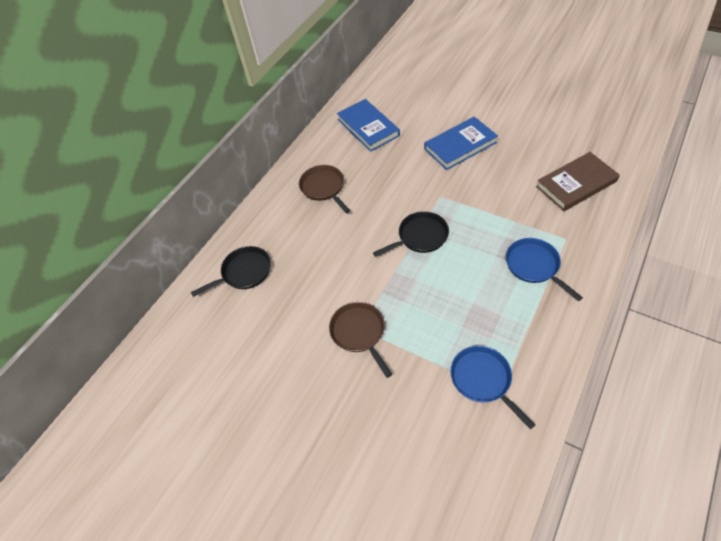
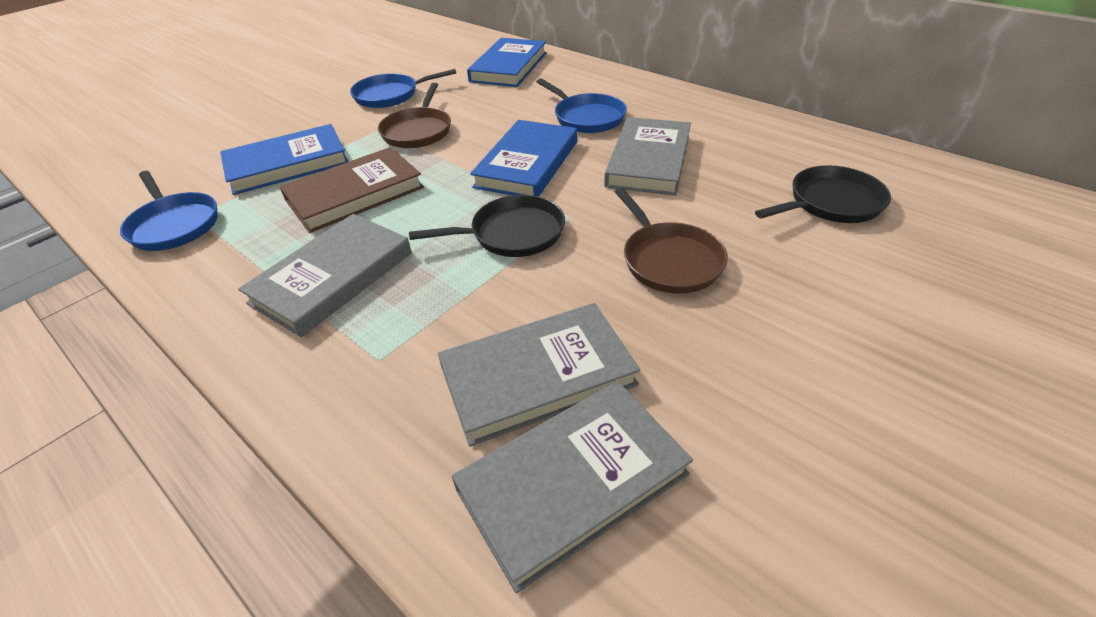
blue book: 2 -> 3
blue pan: 2 -> 3
grey book: 0 -> 4

